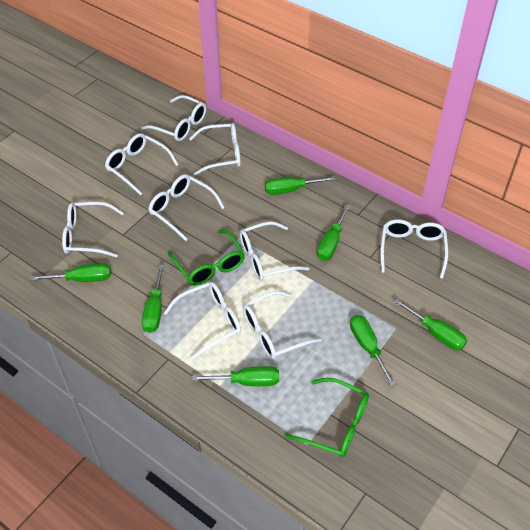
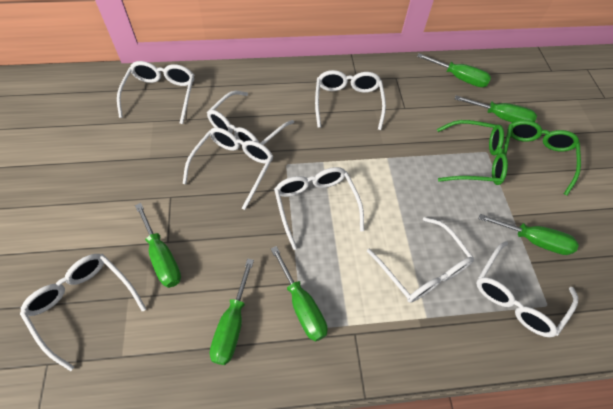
green screwdriver: 7 -> 6
white glasses: 9 -> 8

